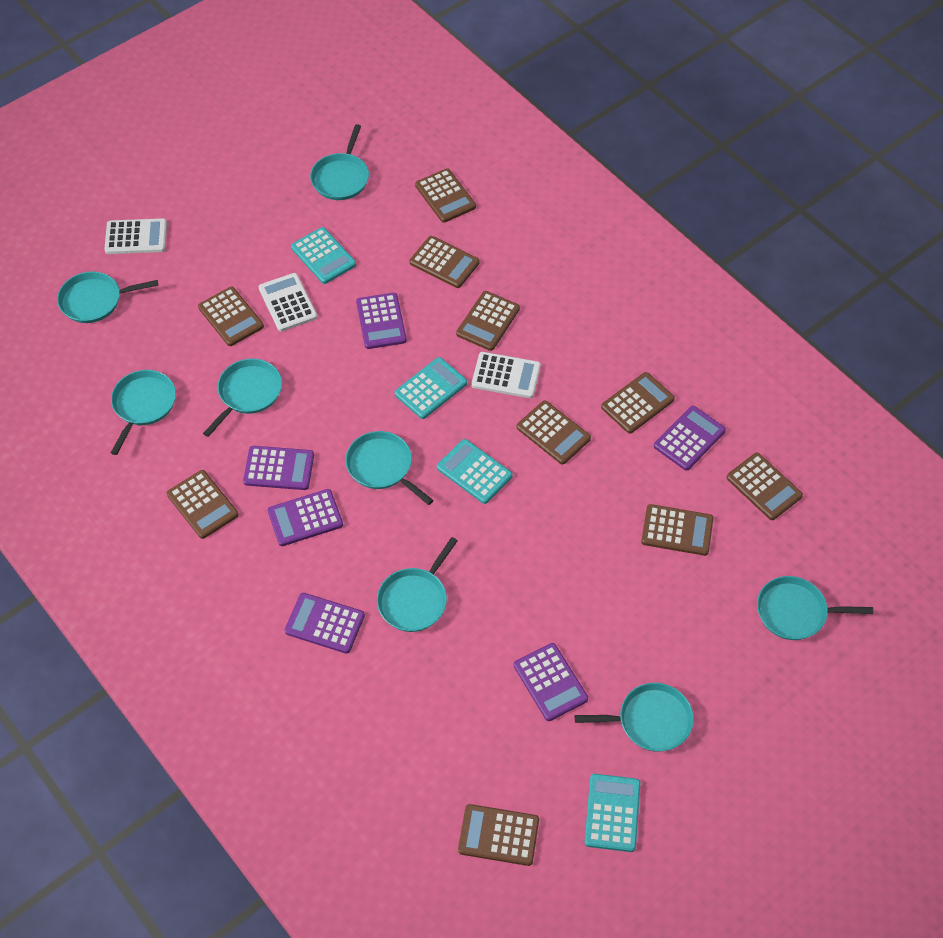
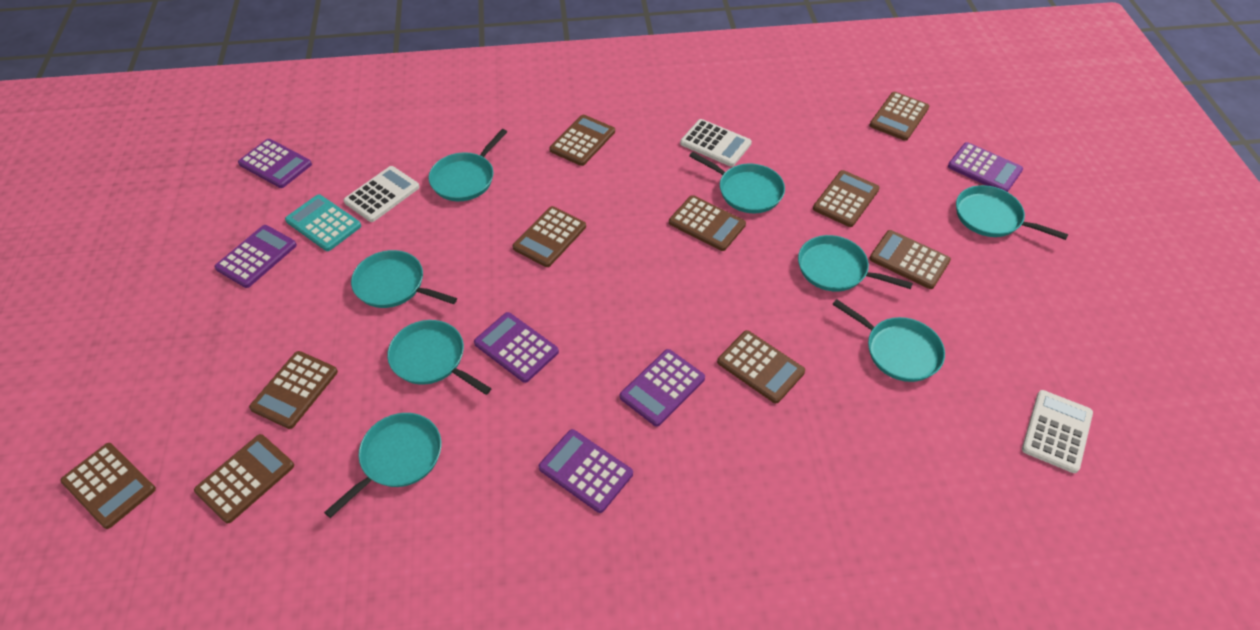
turquoise calculator: 4 -> 1

